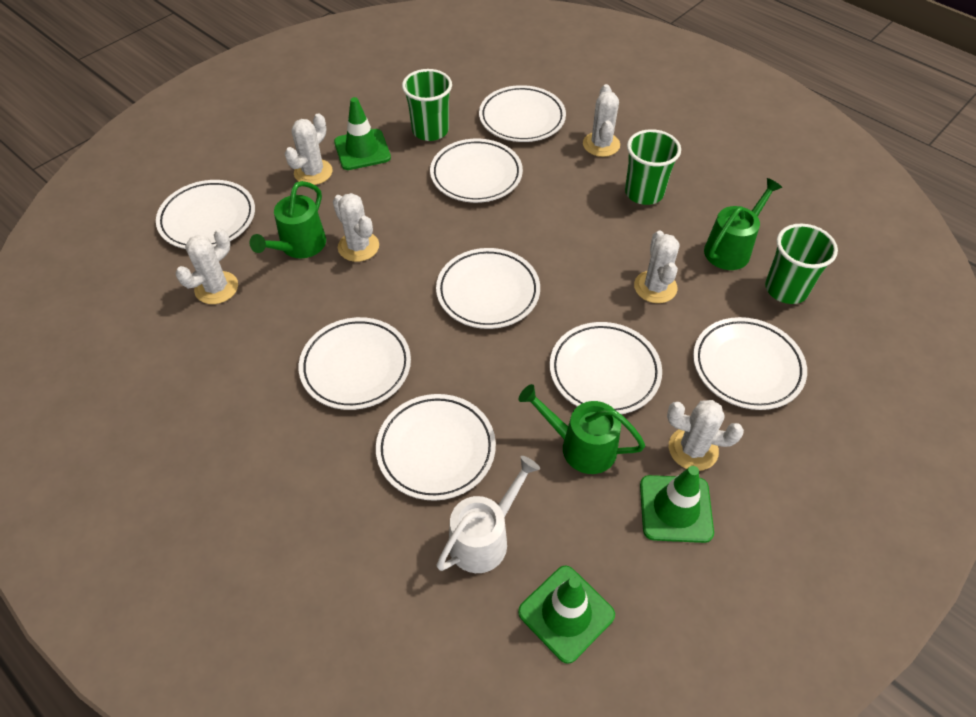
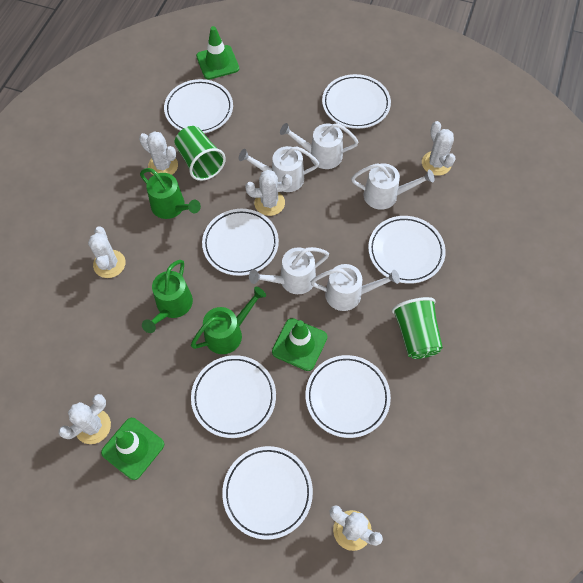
green cup: 3 -> 2
white plate: 8 -> 7
white watering can: 1 -> 5

